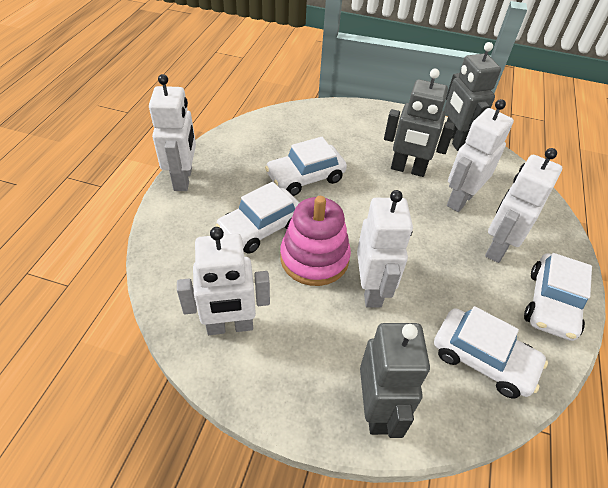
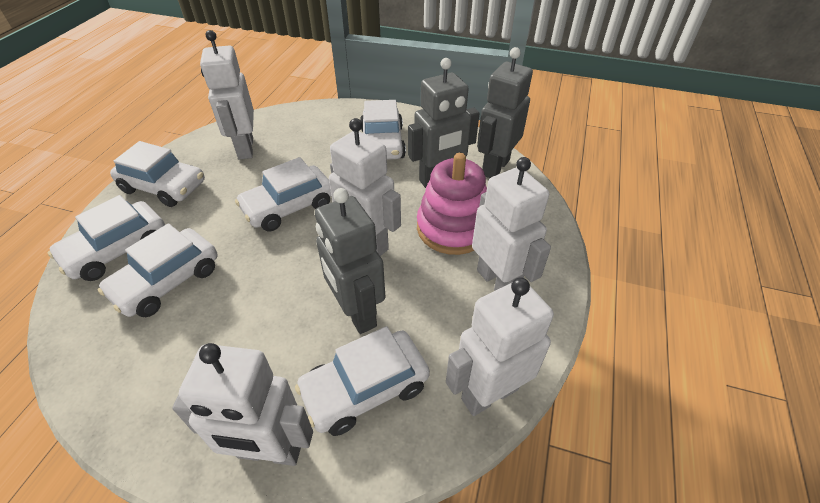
white car: 4 -> 6

